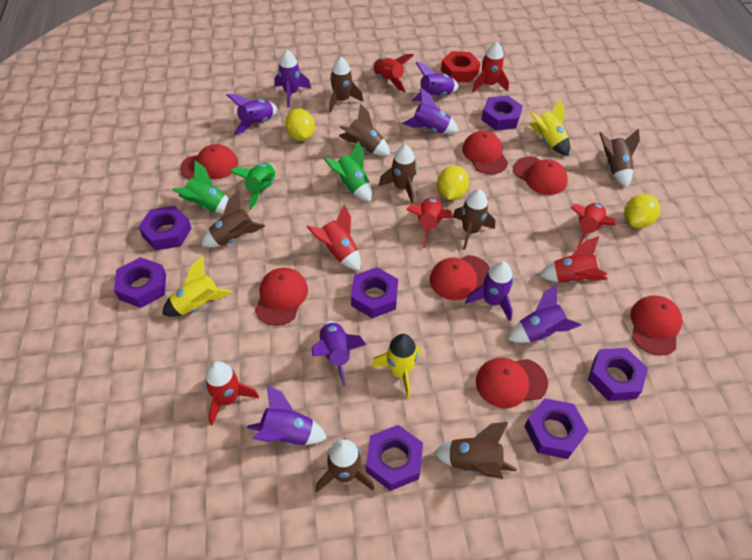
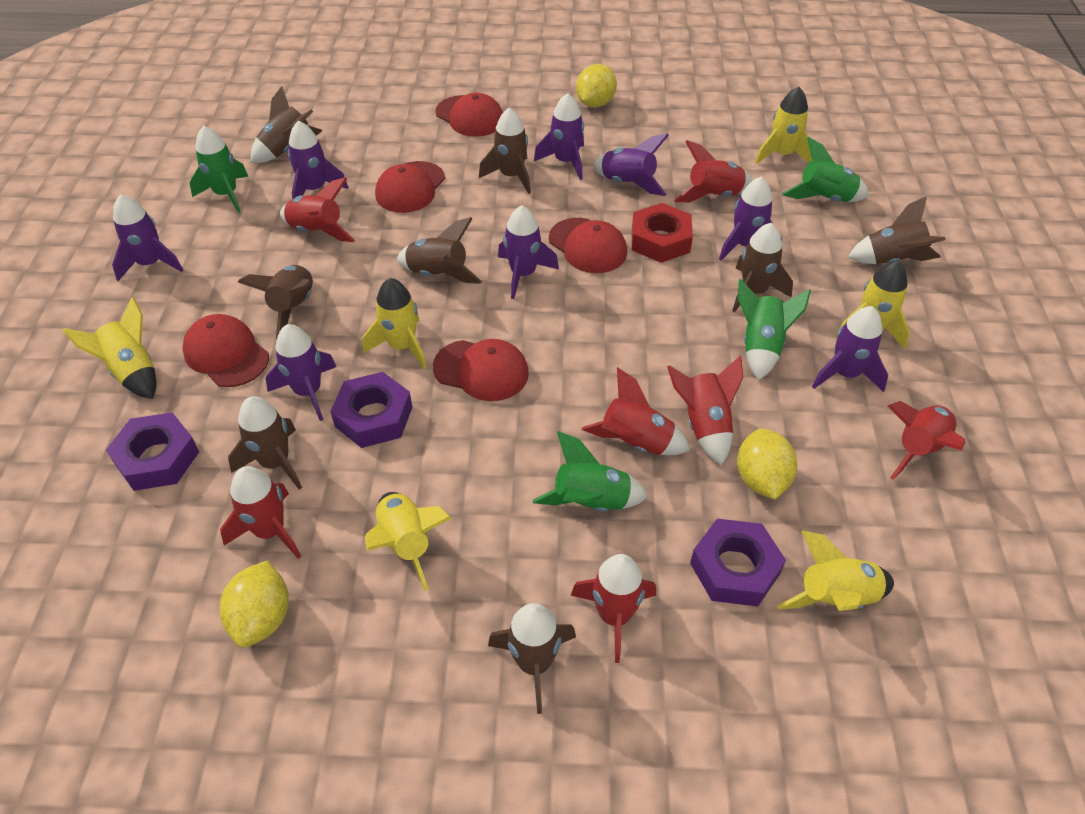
green rocket: 3 -> 4
purple nut: 7 -> 3
red cap: 7 -> 5
yellow rocket: 3 -> 6

